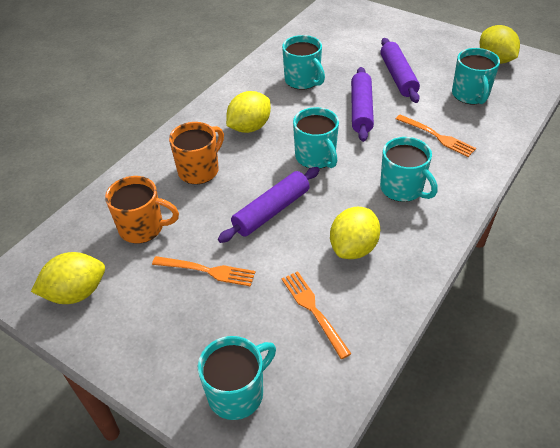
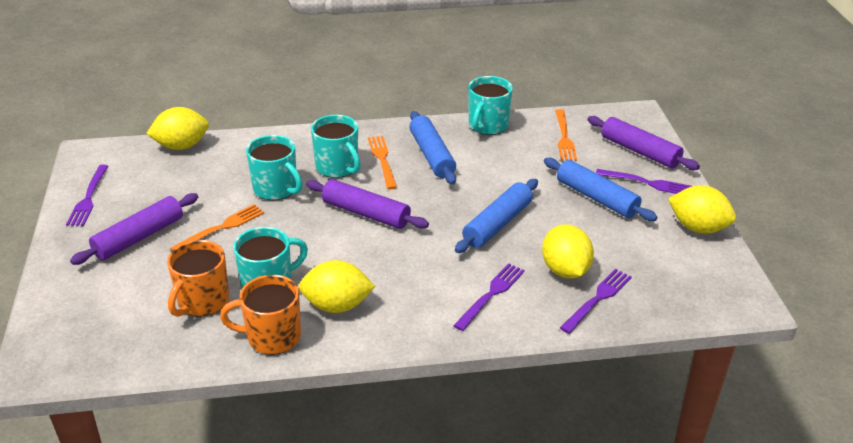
blue rolling pin: 0 -> 3
purple fork: 0 -> 4
turquoise mug: 5 -> 4

